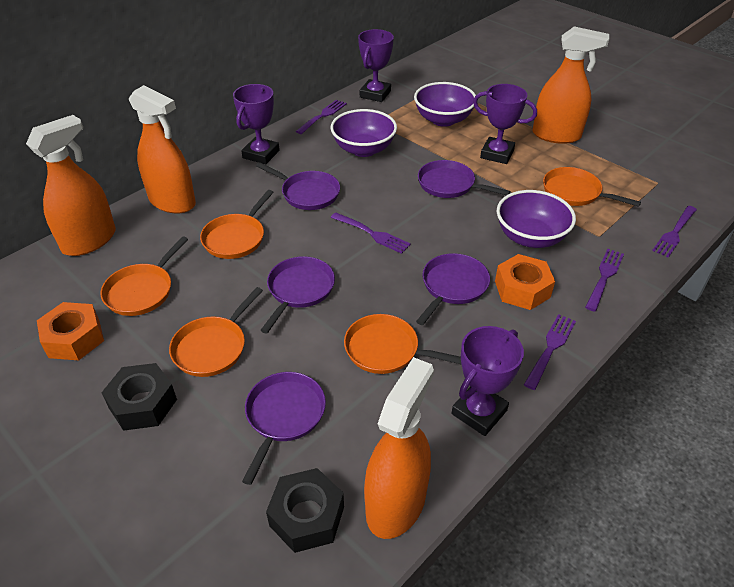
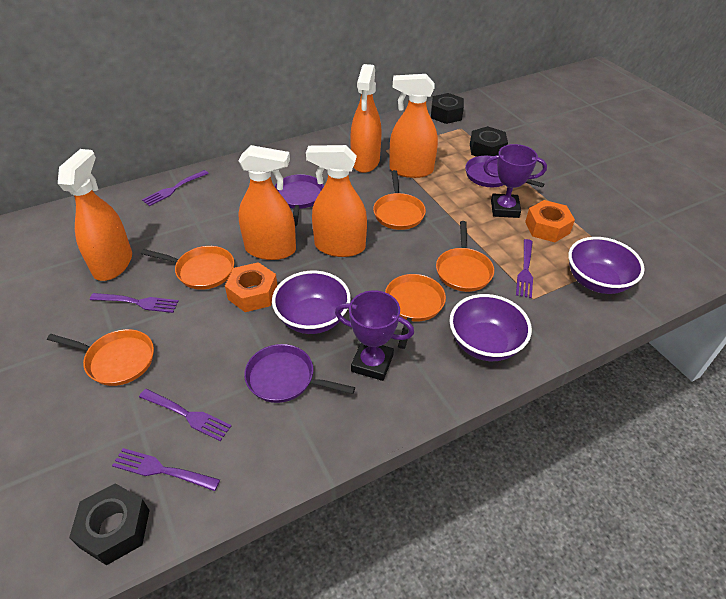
black nut: 2 -> 3
orange spray bottle: 4 -> 5
purple pan: 5 -> 3
purple trophy: 4 -> 2

